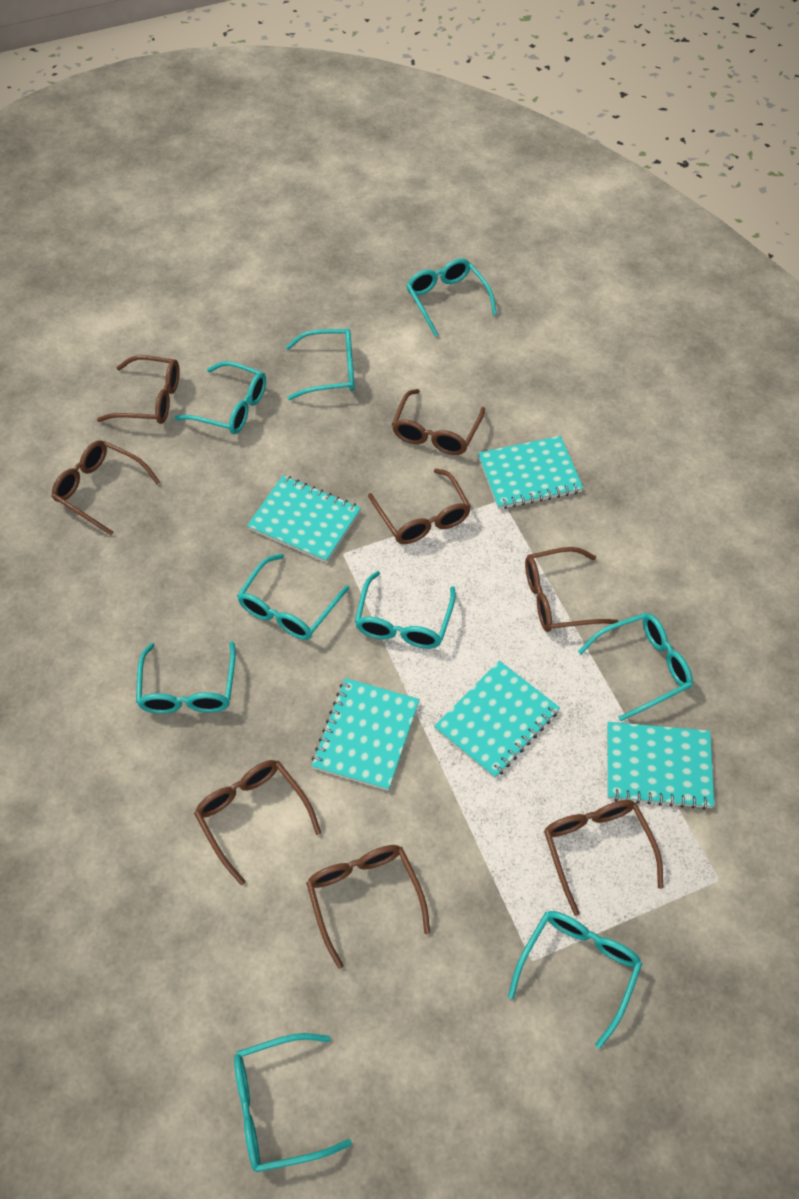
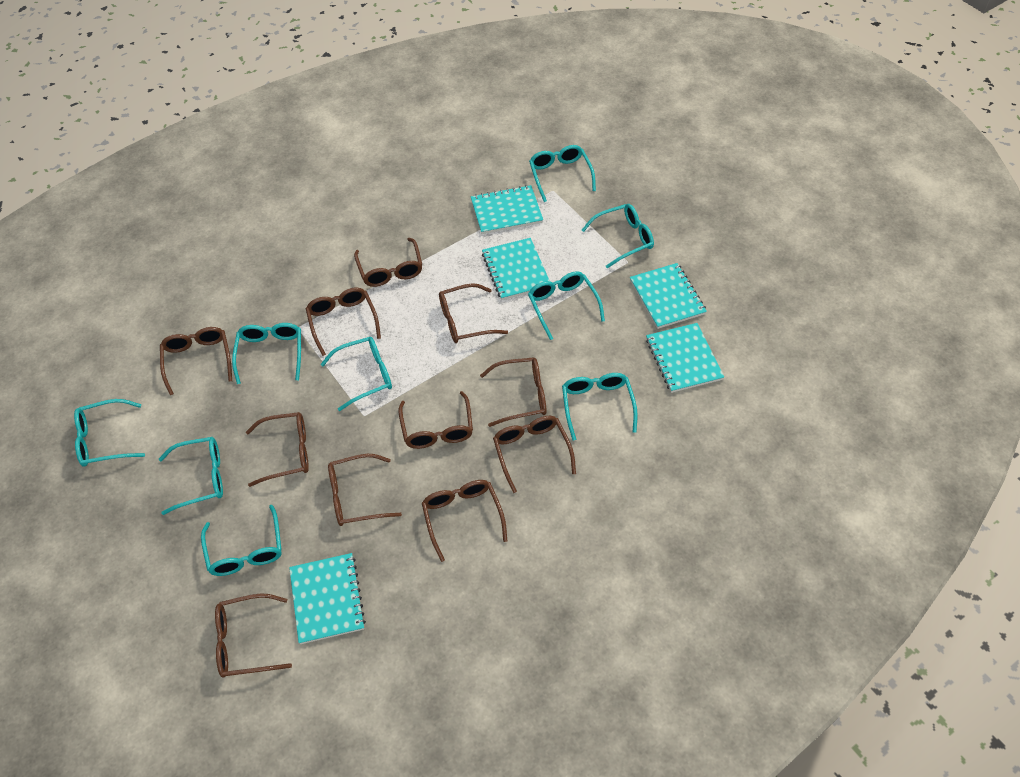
brown glasses: 8 -> 11

